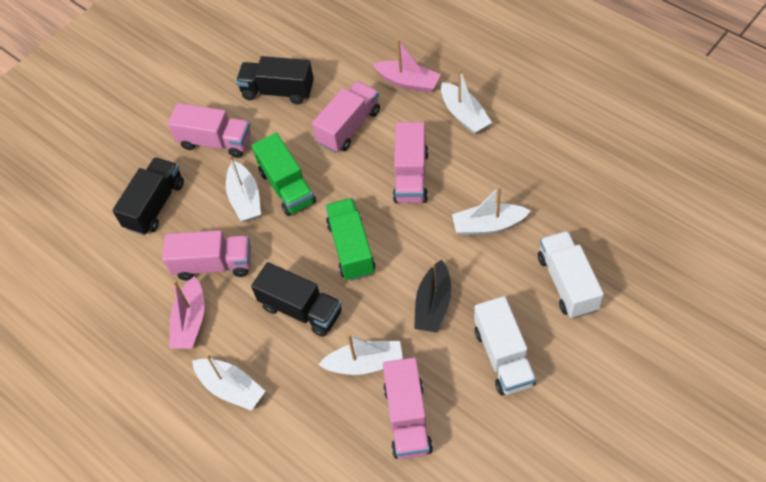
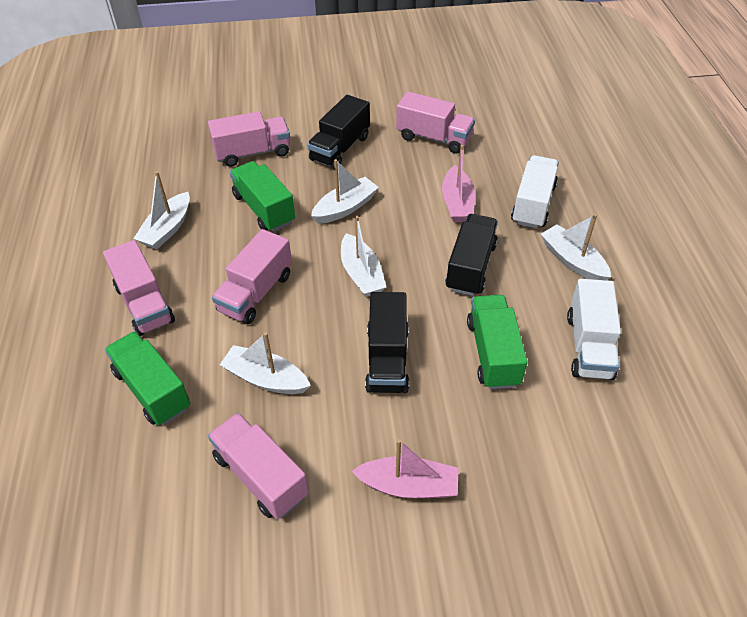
black boat: 1 -> 0
green truck: 2 -> 3

